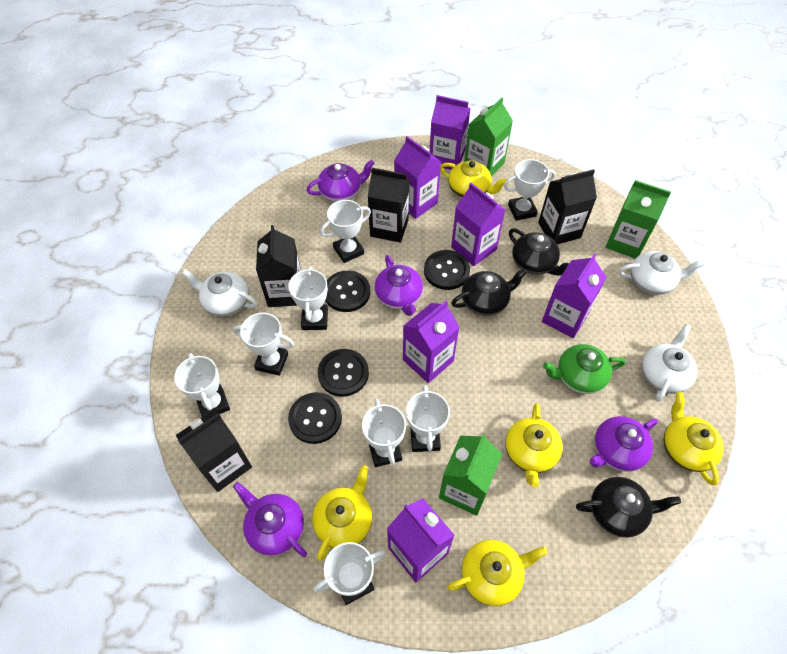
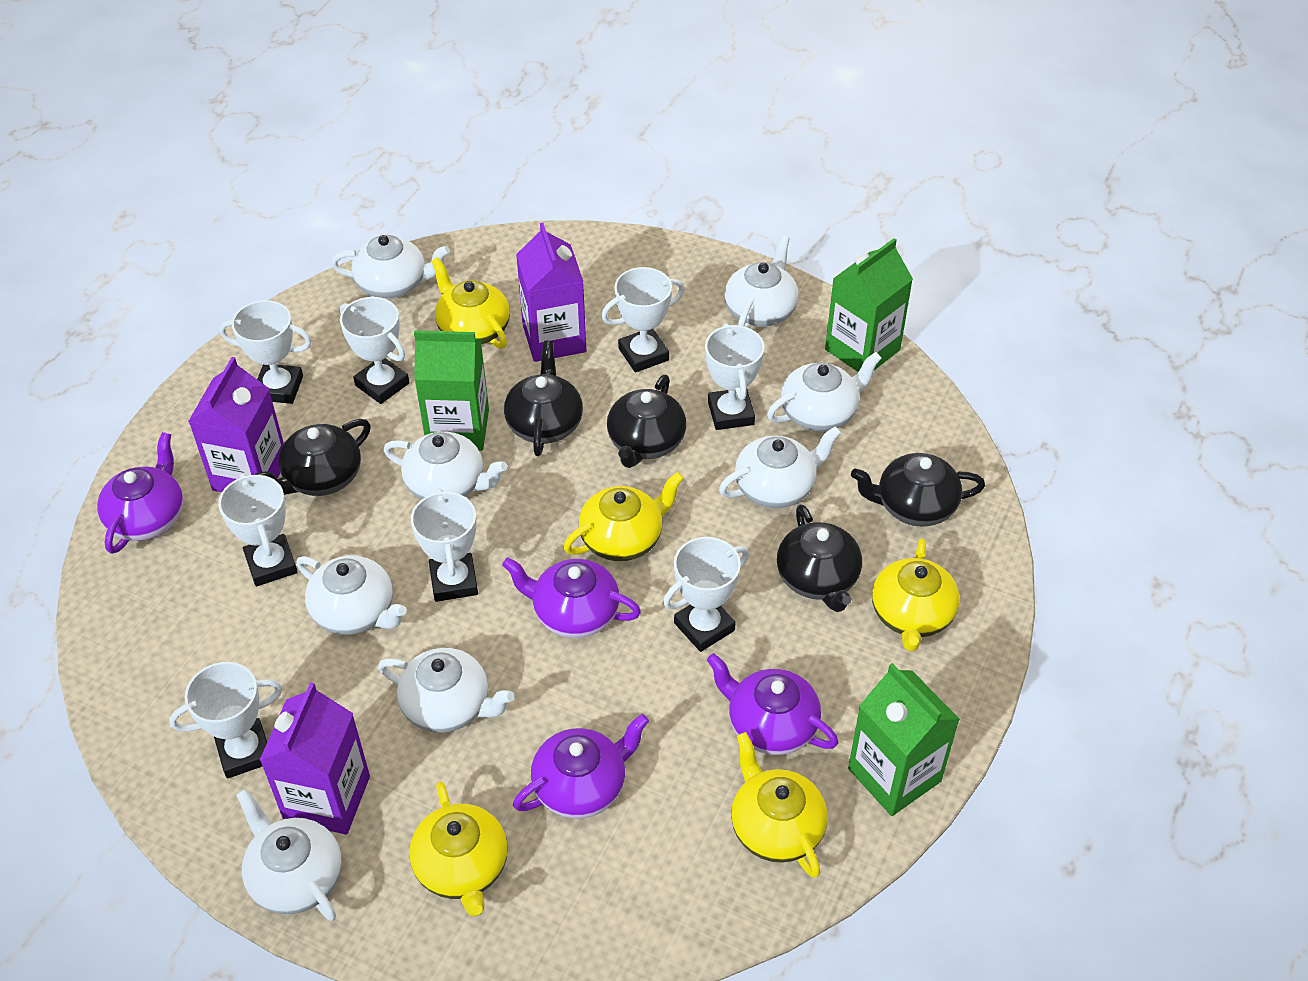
black button: 4 -> 0
black carton: 4 -> 0
black teapot: 3 -> 5
green teapot: 1 -> 0
purple carton: 6 -> 3
white teapot: 3 -> 8

